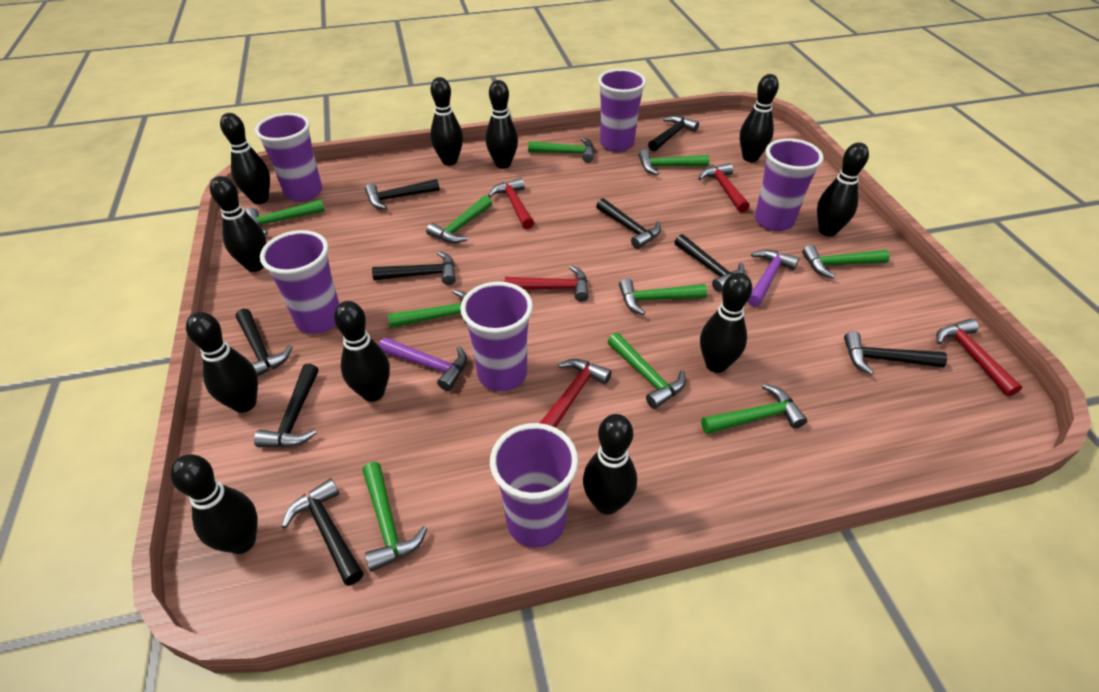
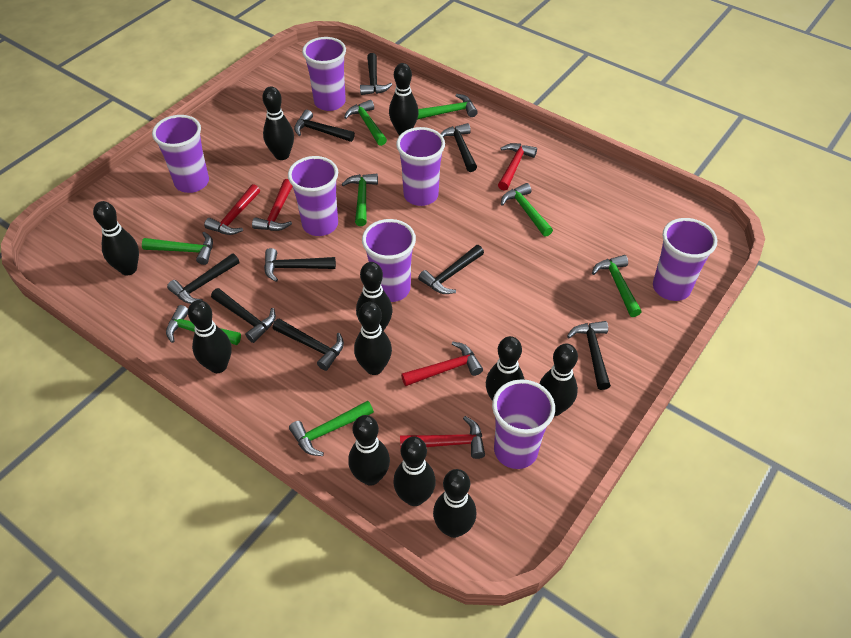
green hammer: 10 -> 8
purple cup: 6 -> 7
purple hammer: 2 -> 0

